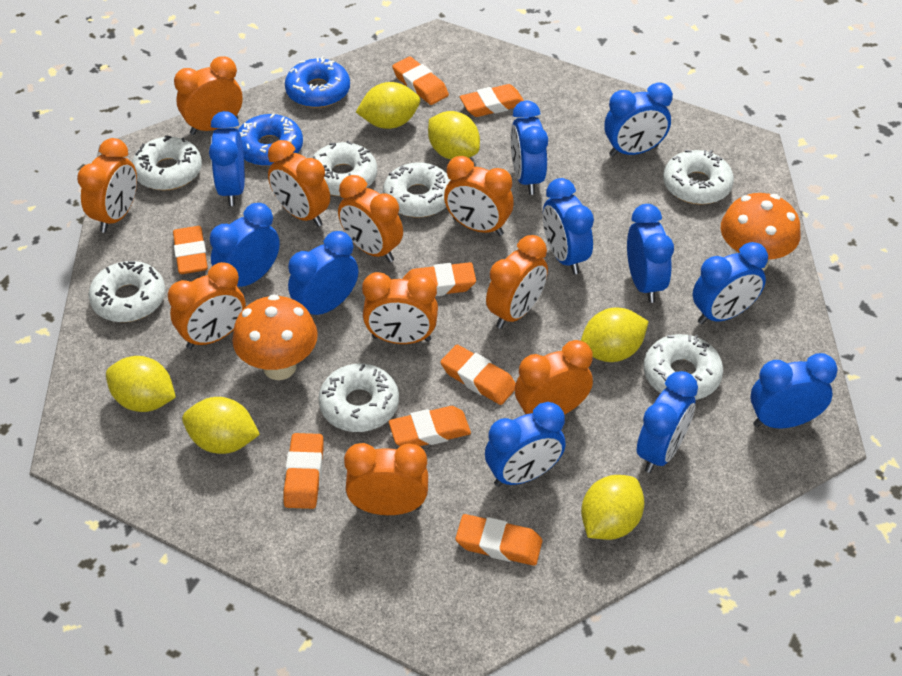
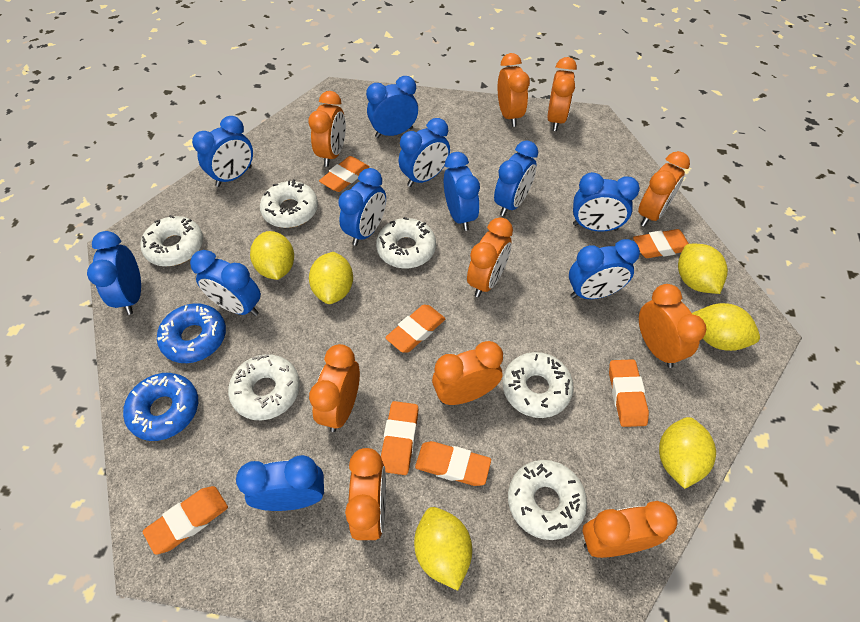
orange eraser: 8 -> 7
orange mushroom: 2 -> 0
white donut: 7 -> 6

